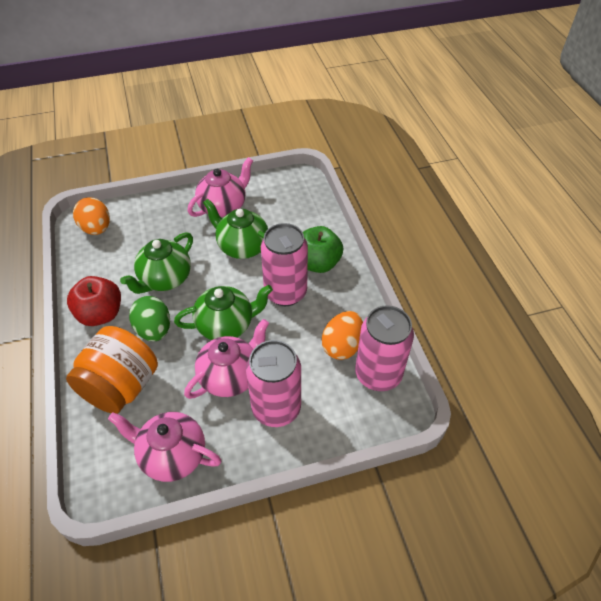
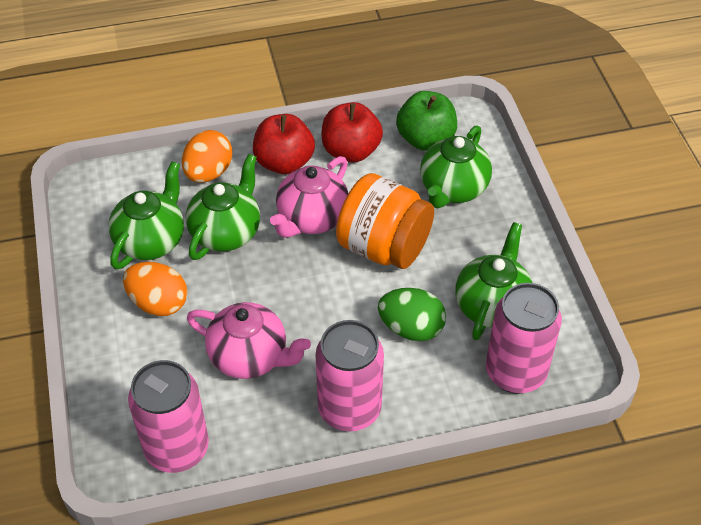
green teapot: 3 -> 4
pink teapot: 3 -> 2
red apple: 1 -> 2

